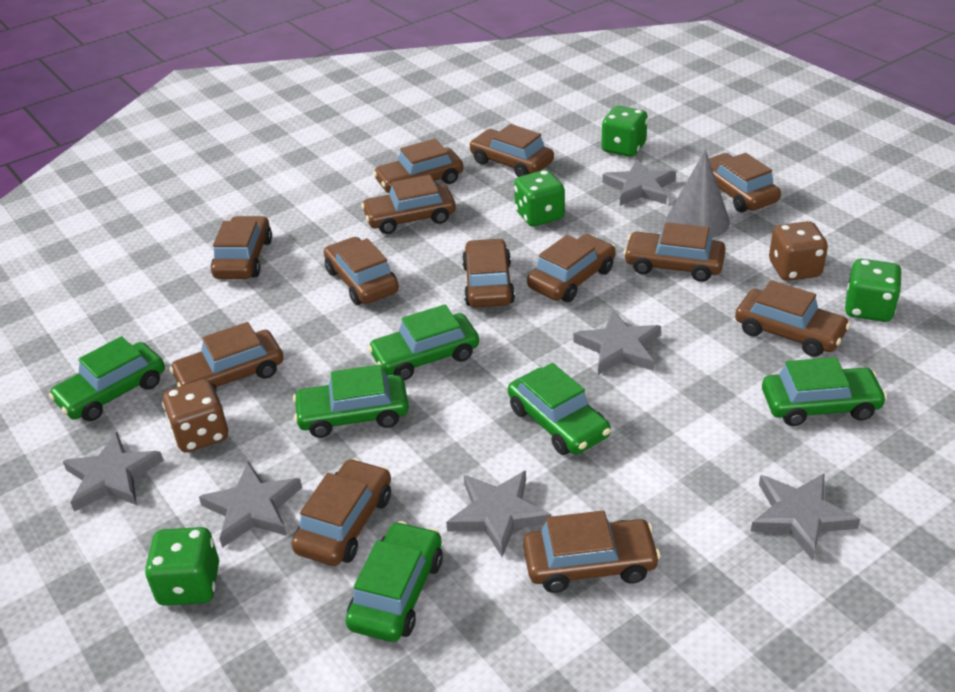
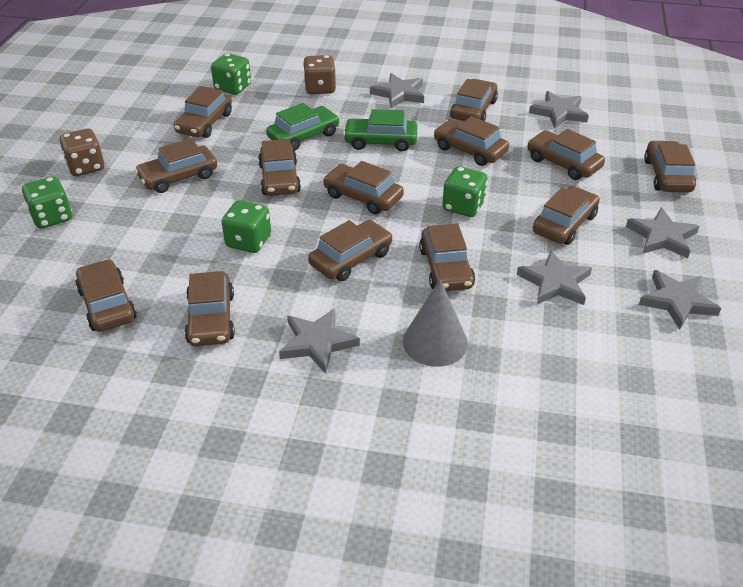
green car: 6 -> 2

